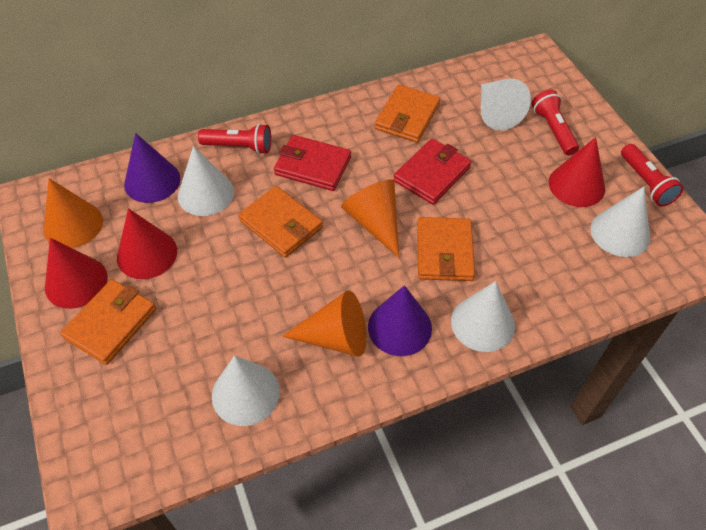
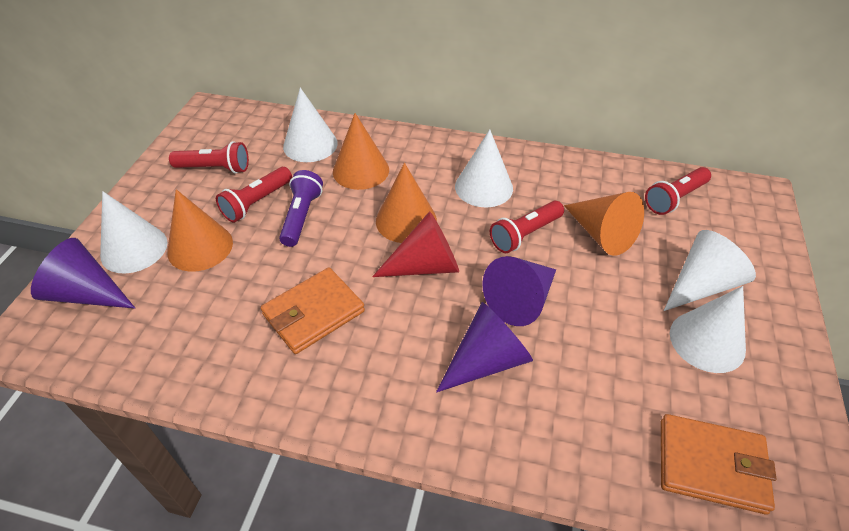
orange cone: 3 -> 4
orange wallet: 4 -> 2
purple cone: 2 -> 3
purple flashlight: 0 -> 1
red cone: 3 -> 1
red flashlight: 3 -> 4
red wallet: 2 -> 0

